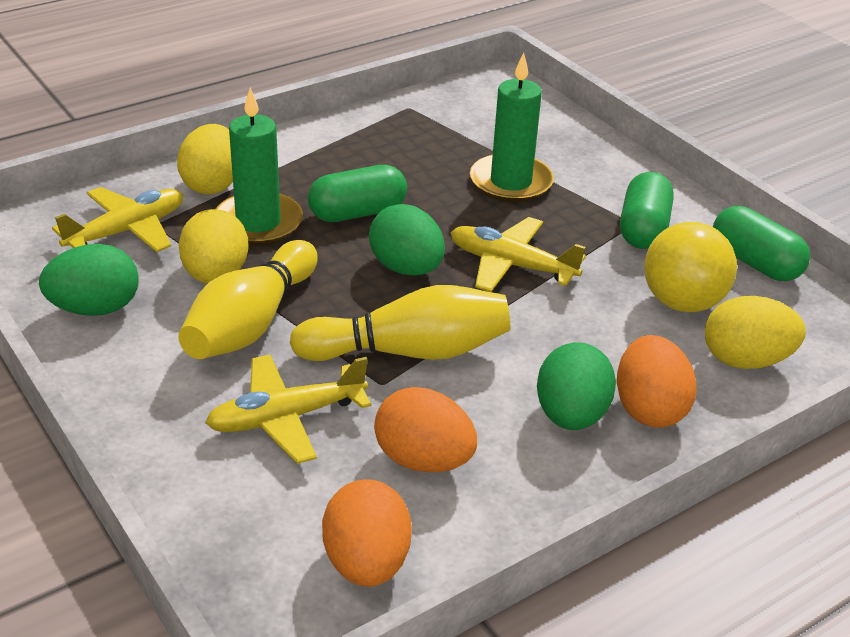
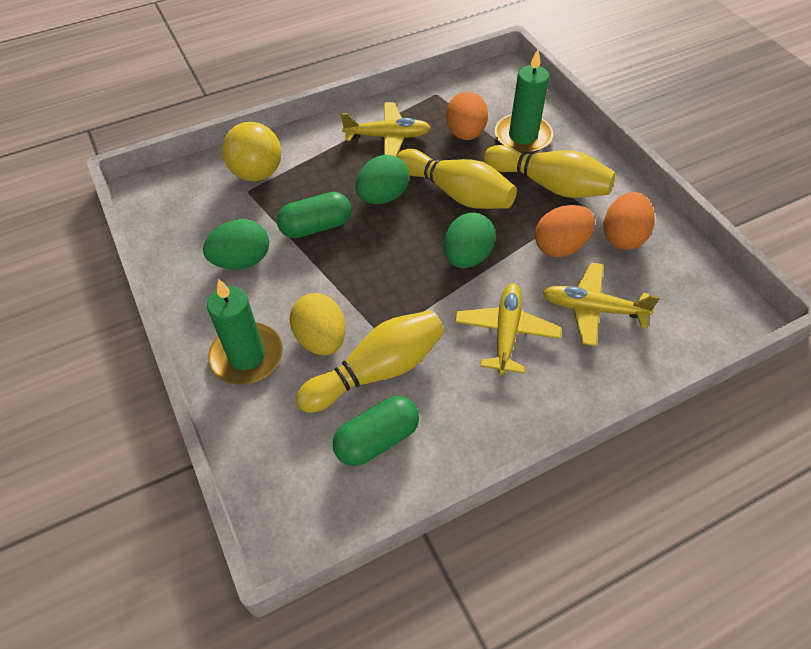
green capsule: 3 -> 2
yellow bowling pin: 2 -> 3
yellow egg: 3 -> 1

